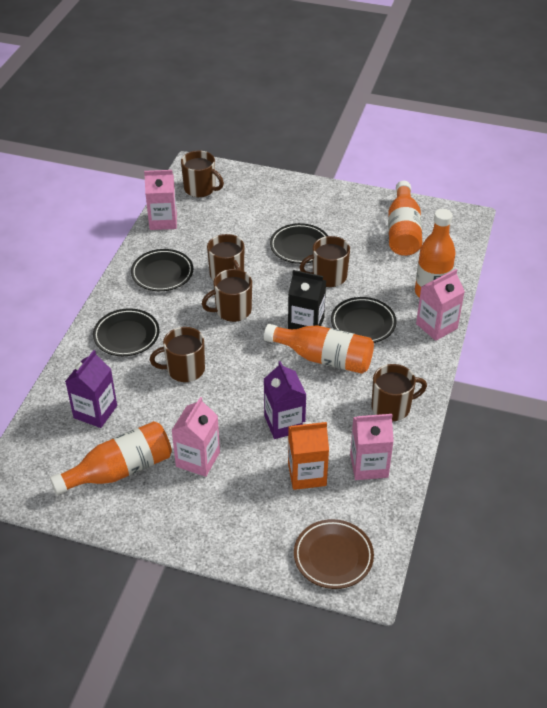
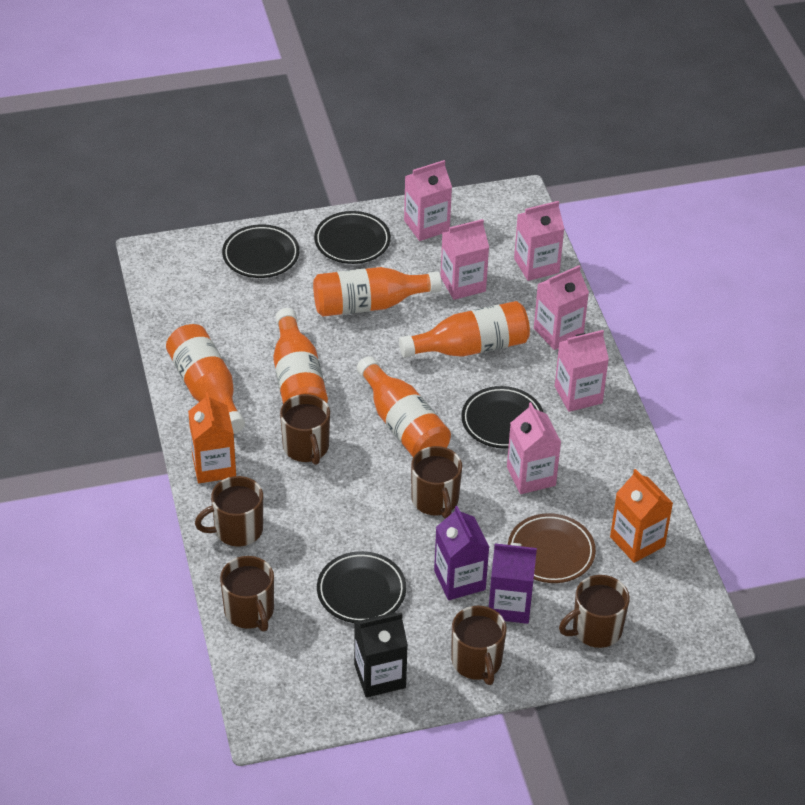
orange bottle: 4 -> 5
orange carton: 1 -> 2
pink carton: 4 -> 6

